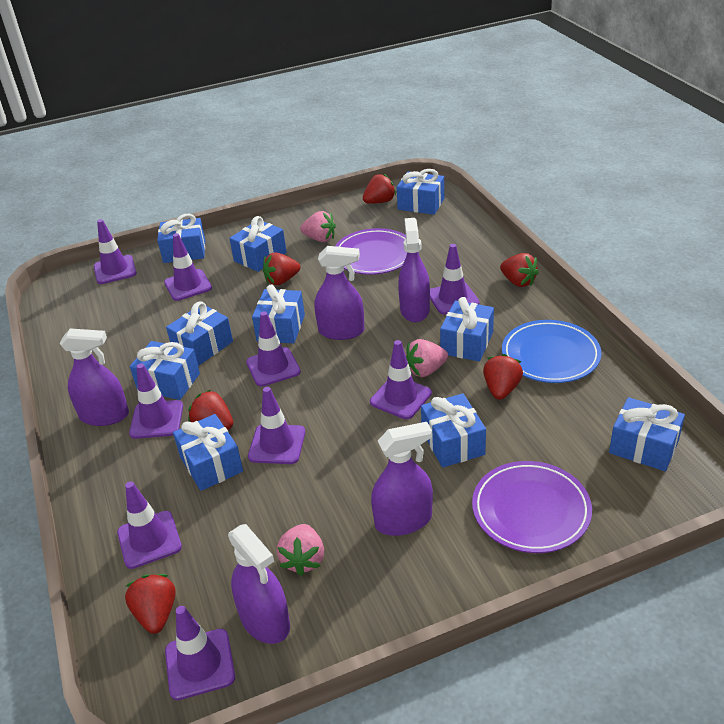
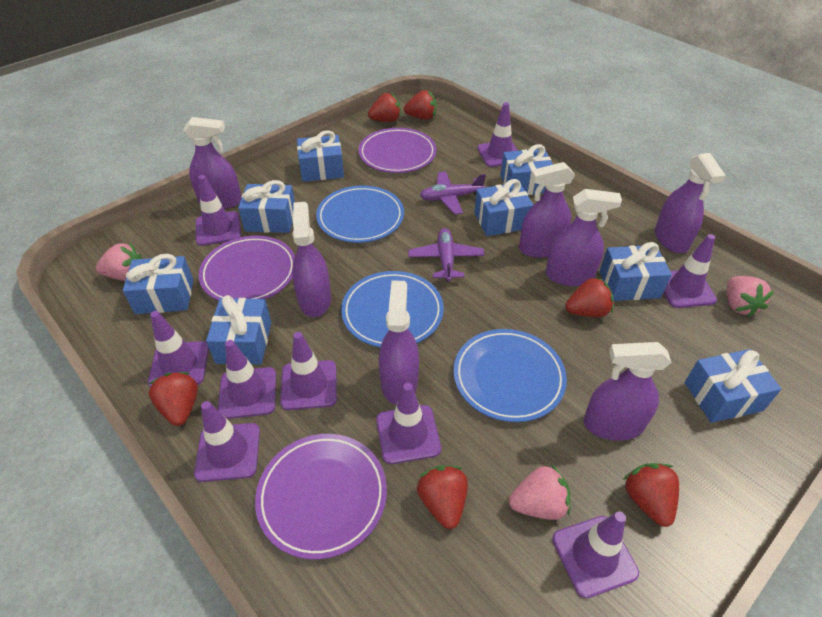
blue gift: 10 -> 8
blue plate: 1 -> 3
purple plane: 0 -> 2
purple plate: 2 -> 3
purple spray bottle: 5 -> 7

